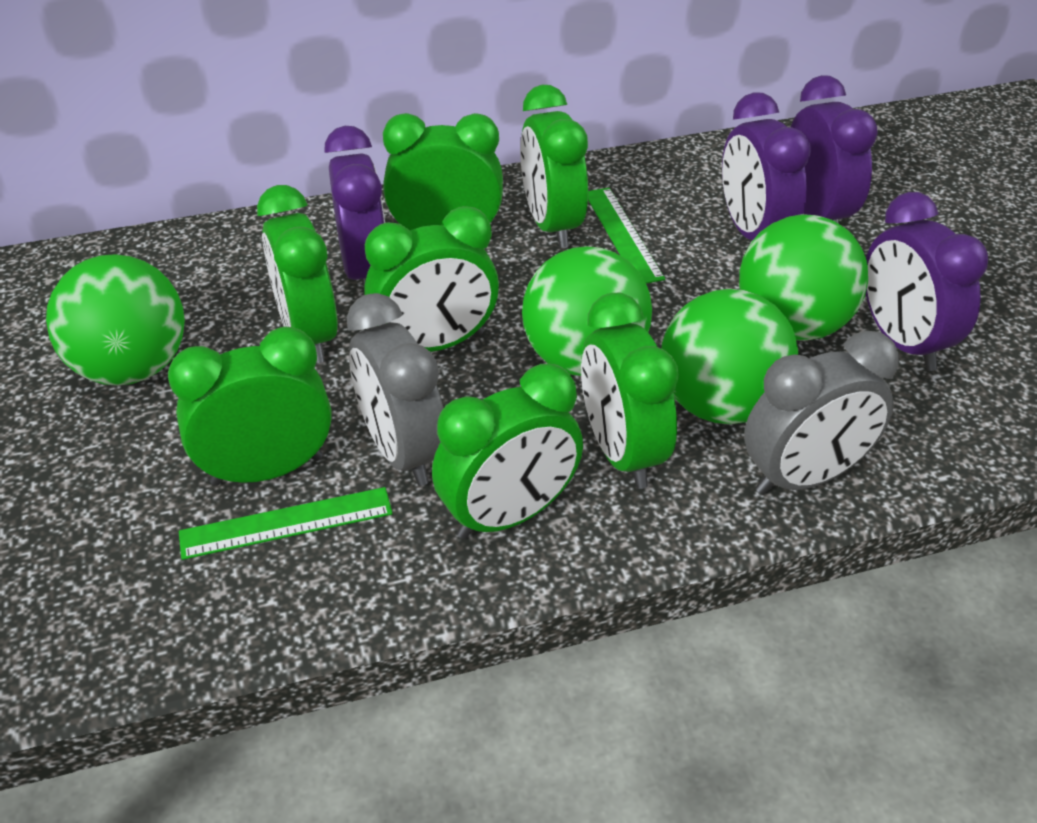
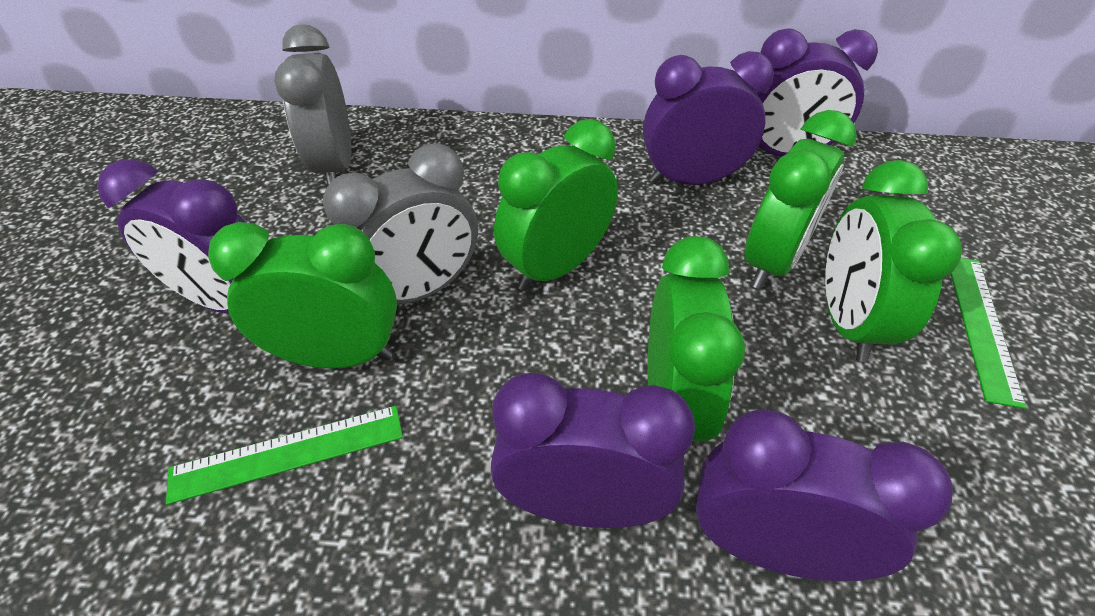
green ball: 4 -> 0
green clock: 7 -> 5
purple clock: 4 -> 5

